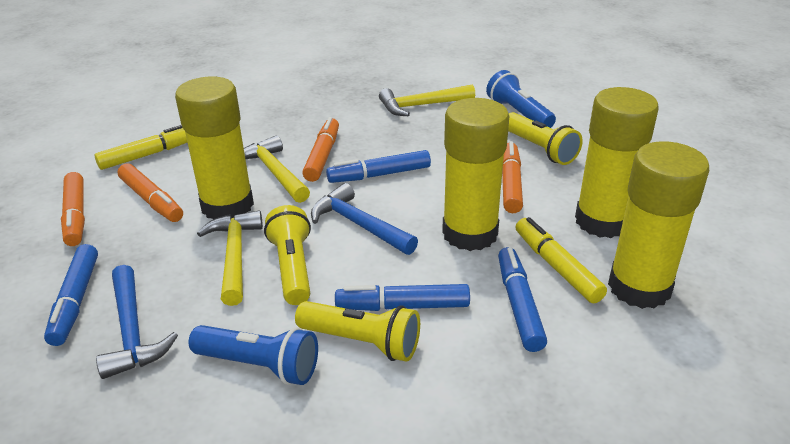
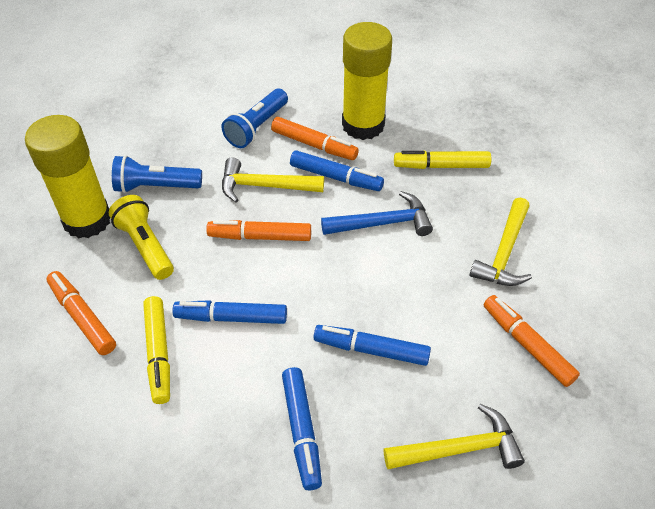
blue hammer: 2 -> 1
yellow flashlight: 3 -> 1
yellow glue stick: 4 -> 2

